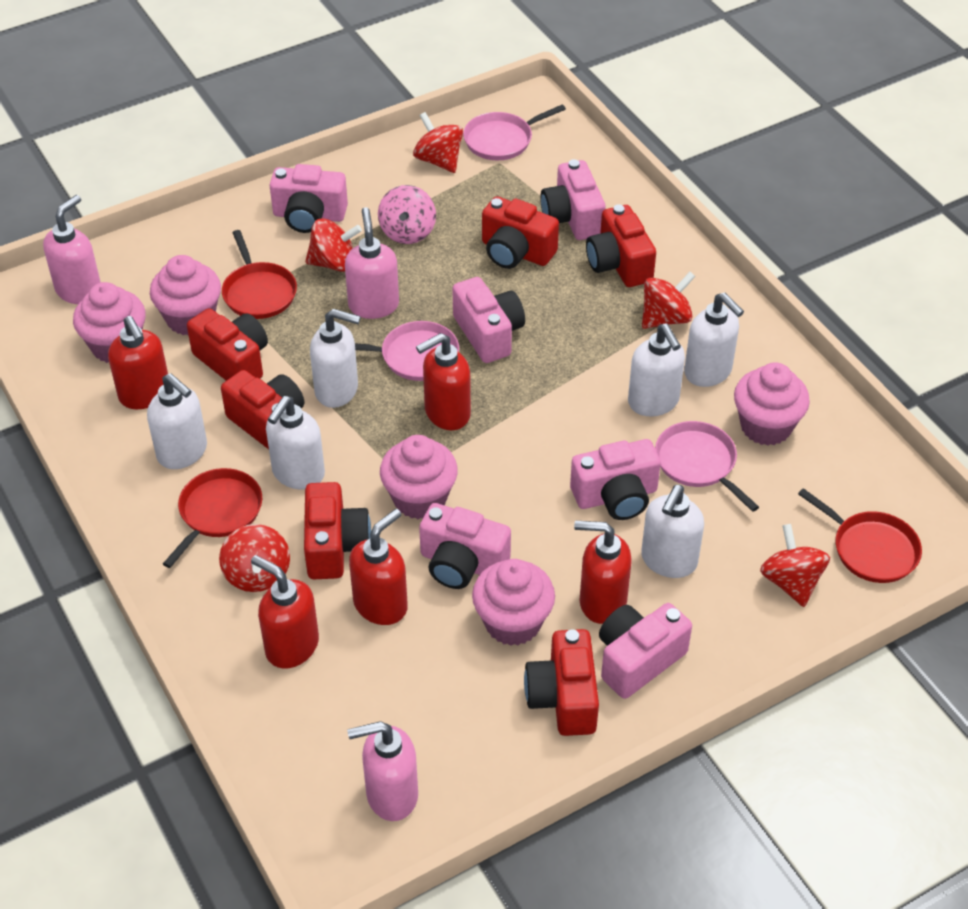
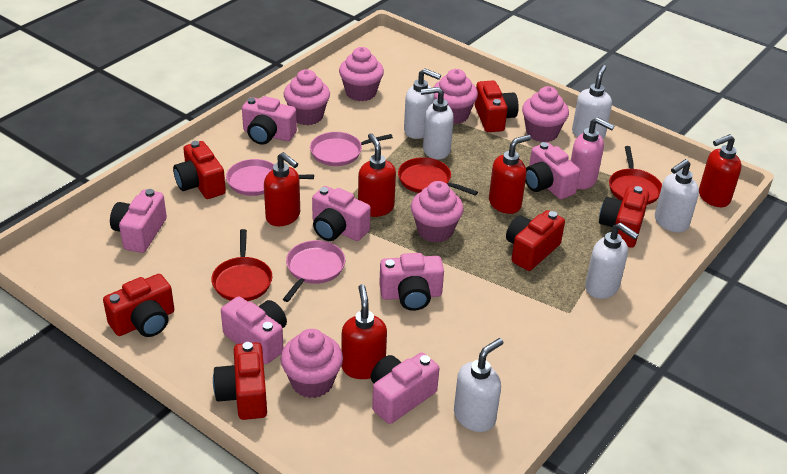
pink camera: 6 -> 7
pink cupcake: 5 -> 6
pink soap dispenser: 3 -> 1
pink spinning top: 1 -> 0
red spinning top: 5 -> 0

